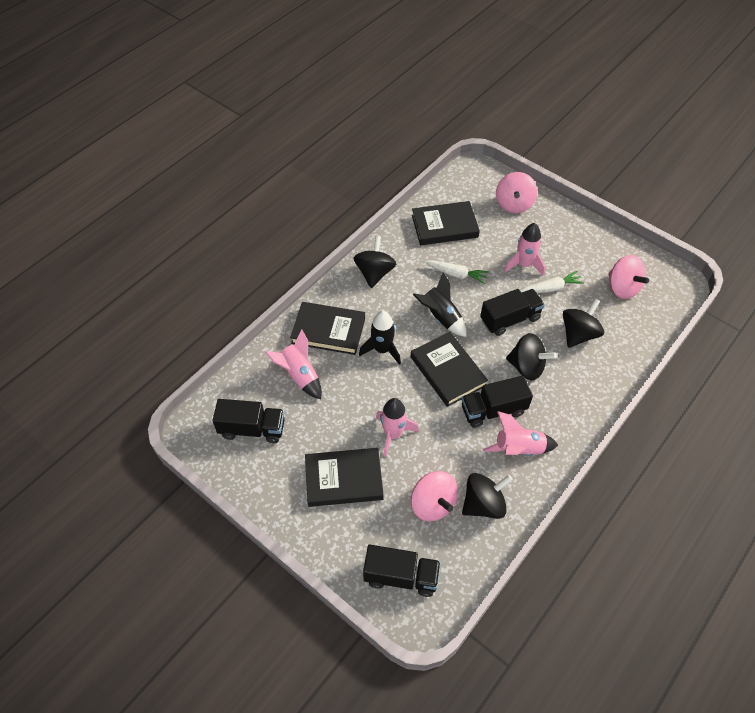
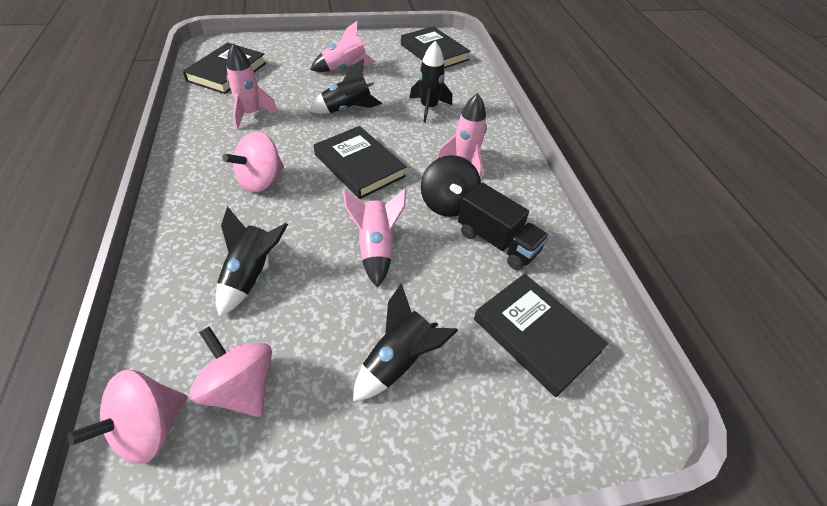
black rocket: 2 -> 4
black spinning top: 4 -> 1
black truck: 4 -> 1
white carrot: 2 -> 0

